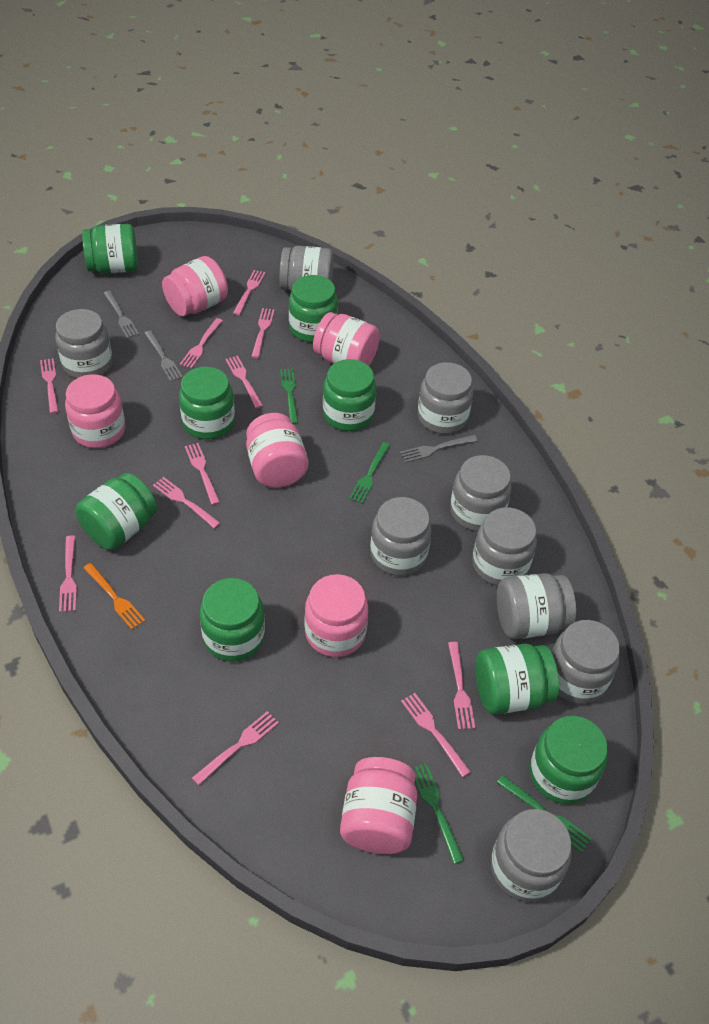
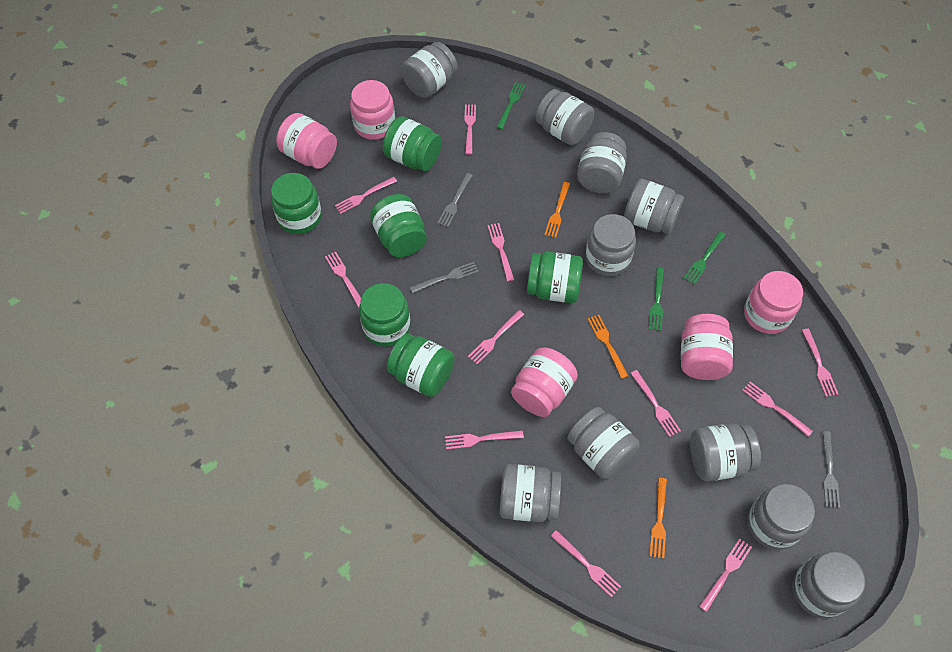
green fork: 4 -> 3
green jar: 8 -> 6
grey jar: 9 -> 10
orange fork: 1 -> 3
pink jar: 6 -> 5

